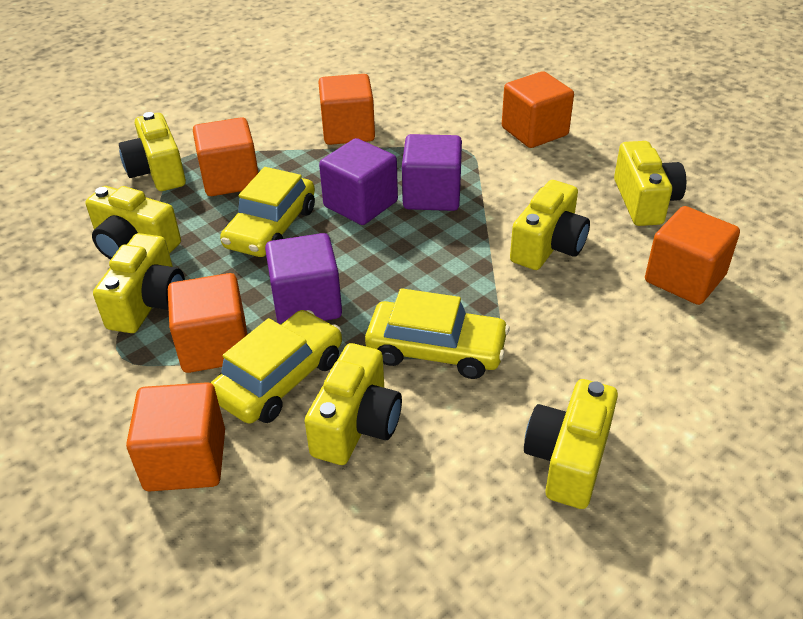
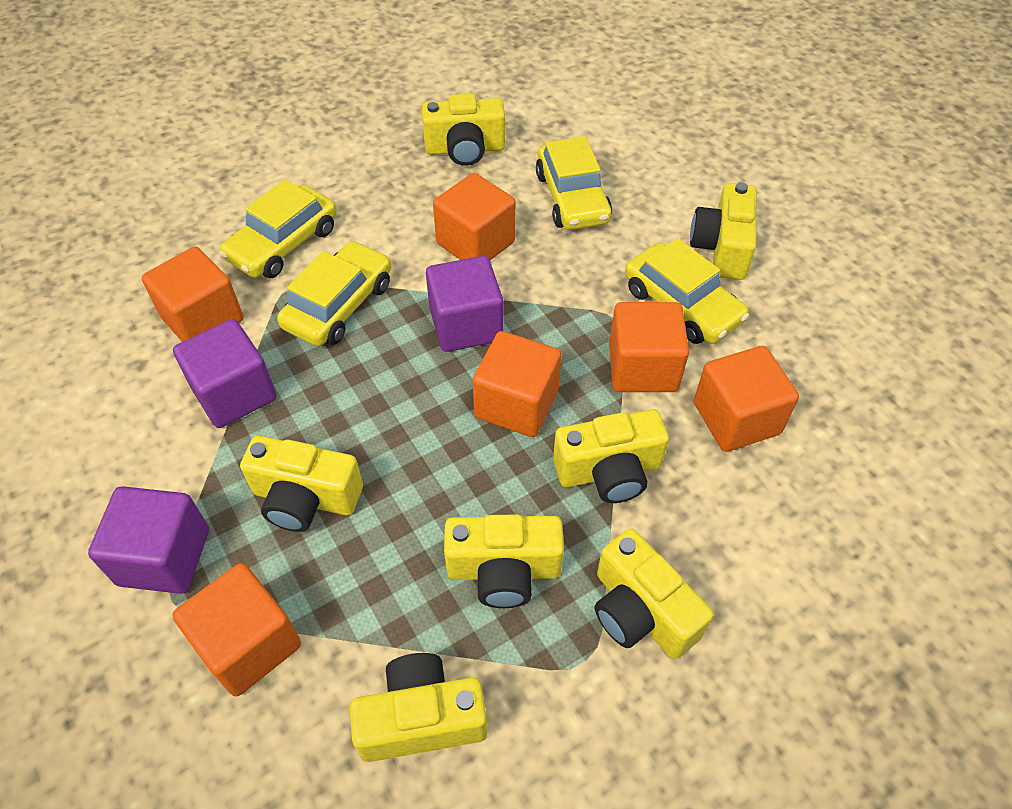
yellow car: 3 -> 4

